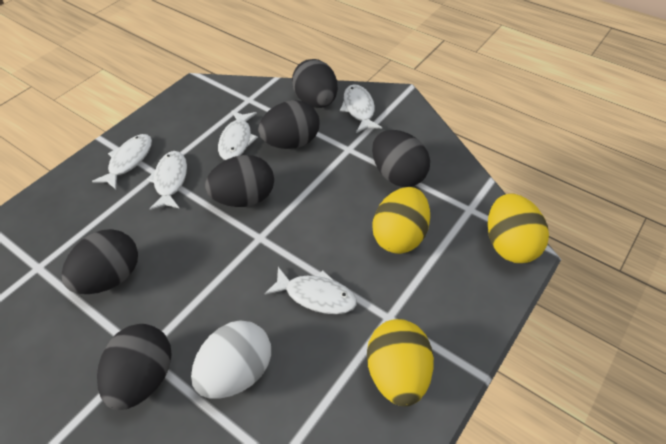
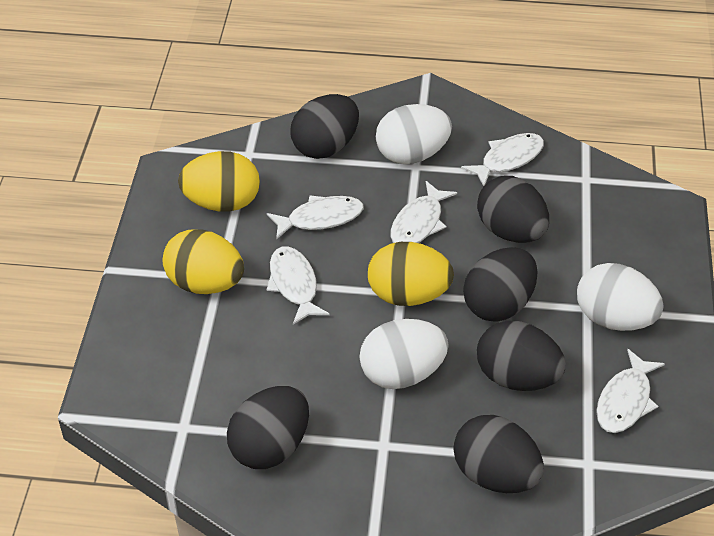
white egg: 1 -> 3

